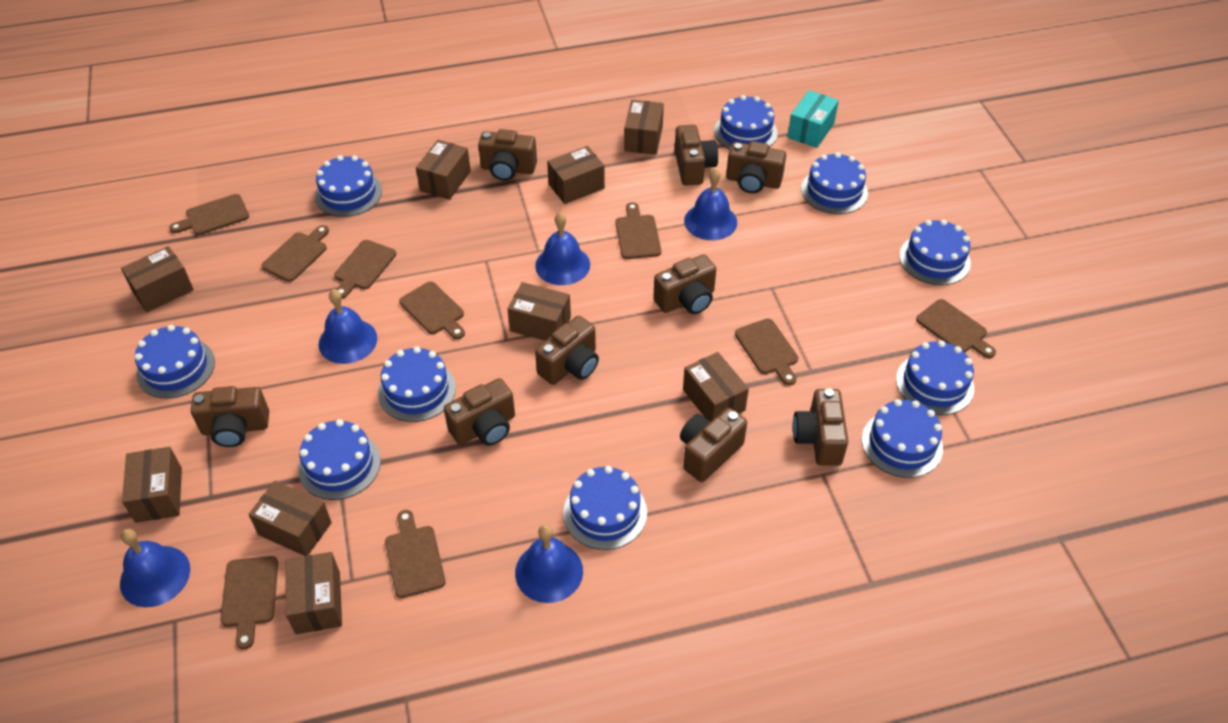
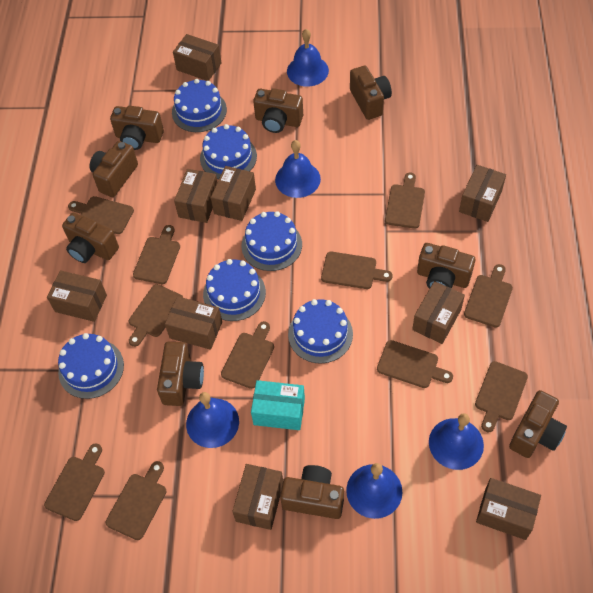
blue cake: 10 -> 6
brown cutting board: 9 -> 11

